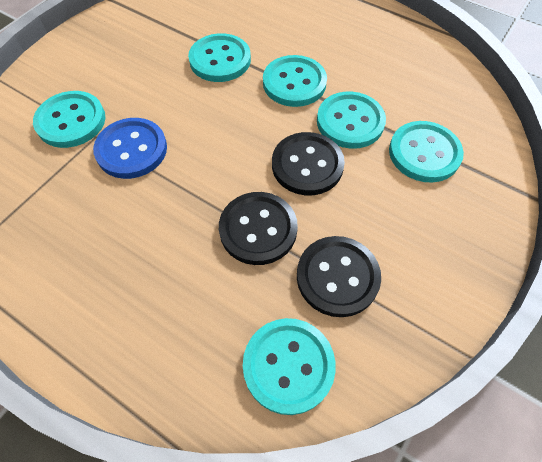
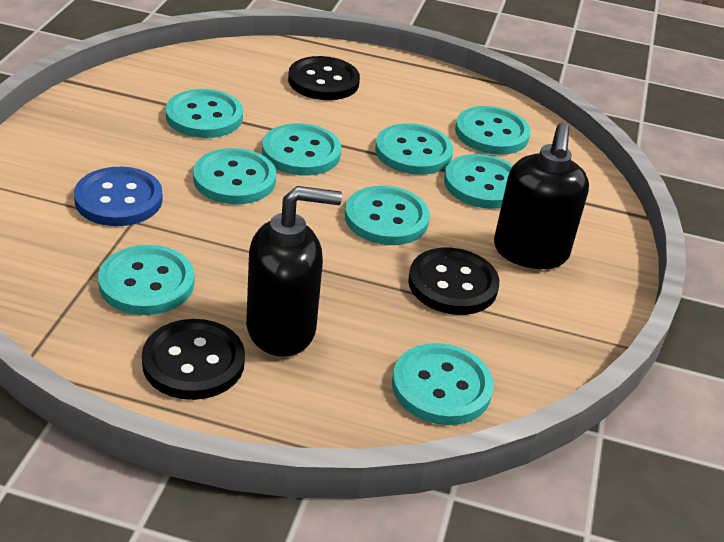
black soap dispenser: 0 -> 2
turquoise button: 6 -> 9

